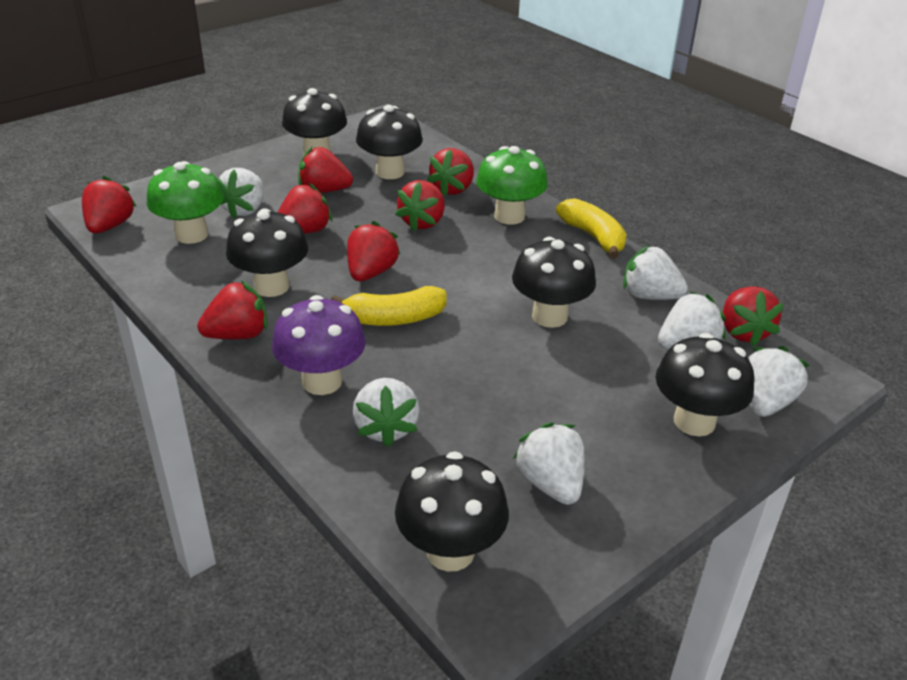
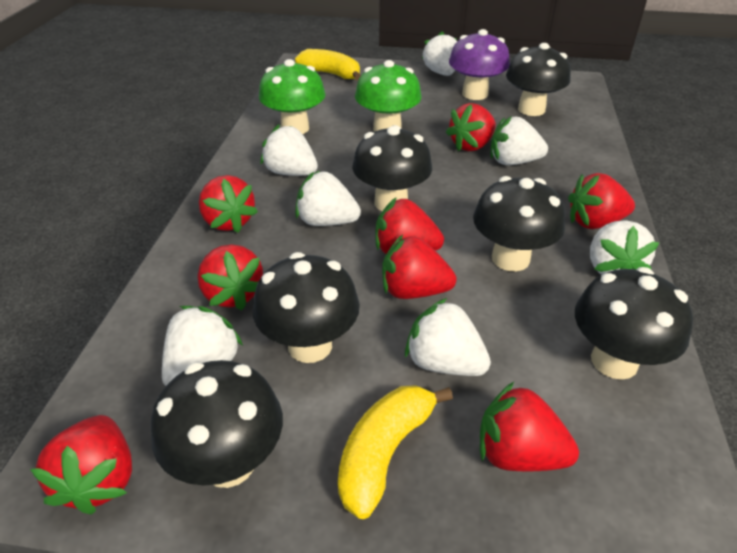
white strawberry: 6 -> 7

